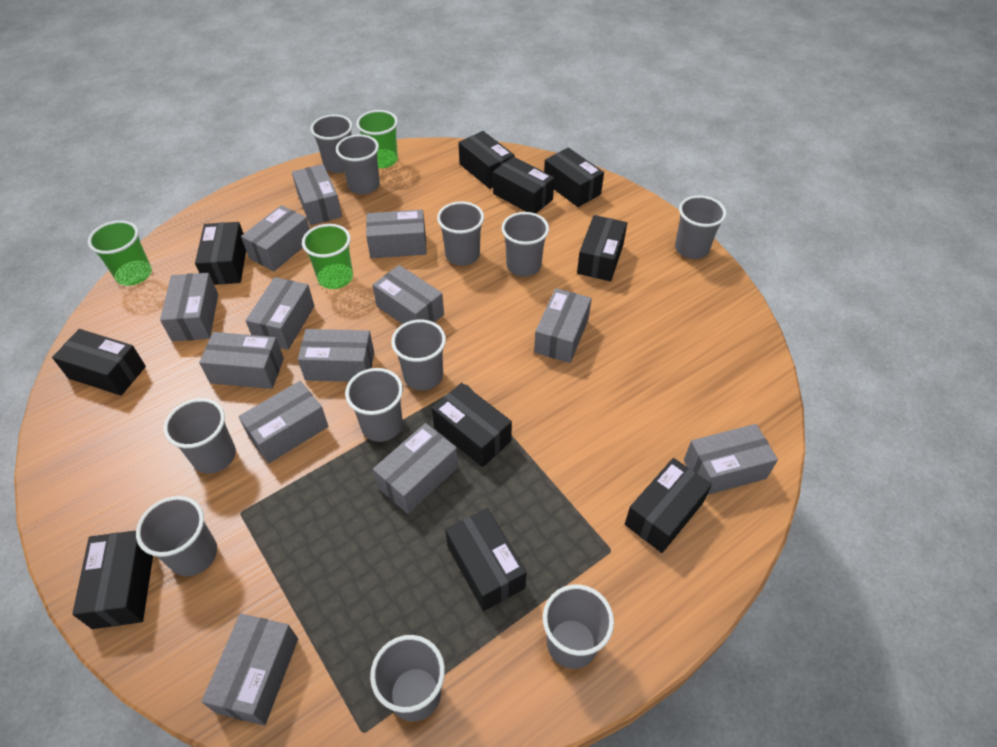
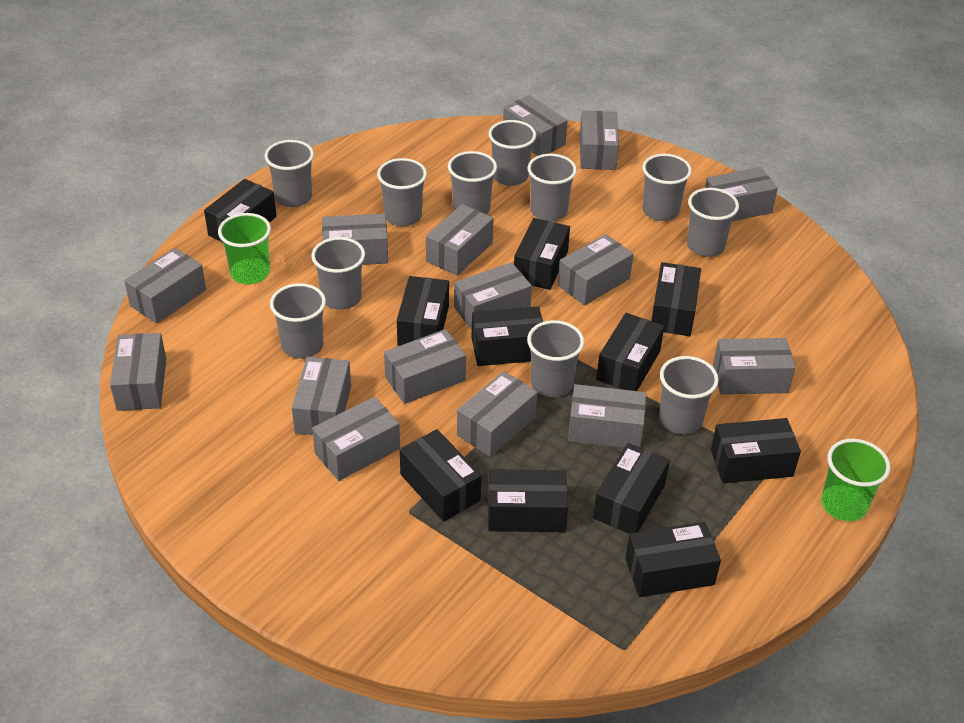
black box: 10 -> 11
green cup: 3 -> 2
grey box: 13 -> 15

